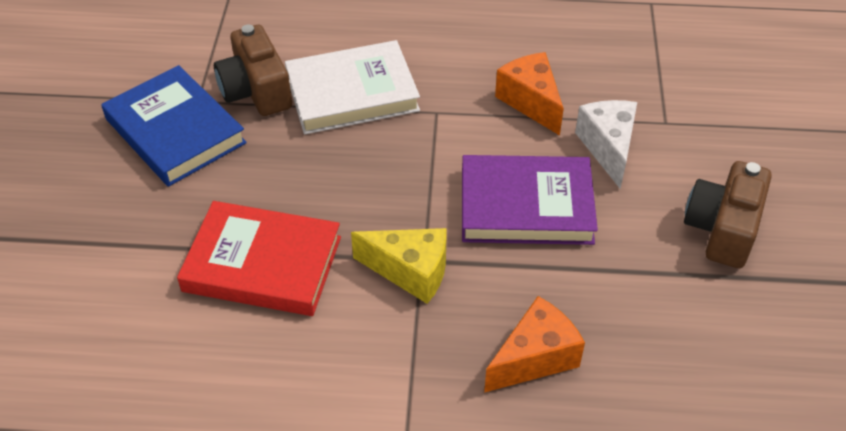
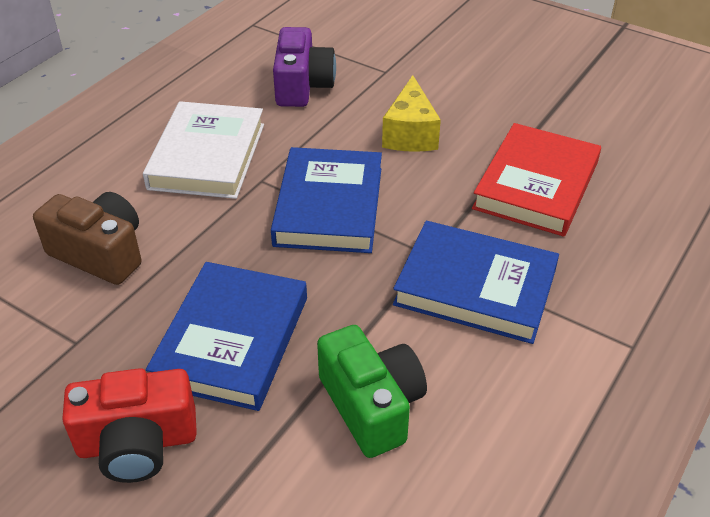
blue book: 1 -> 3
brown camera: 2 -> 1
green camera: 0 -> 1
orange cheese: 2 -> 0
purple book: 1 -> 0
purple camera: 0 -> 1
red camera: 0 -> 1
white cheese: 1 -> 0

